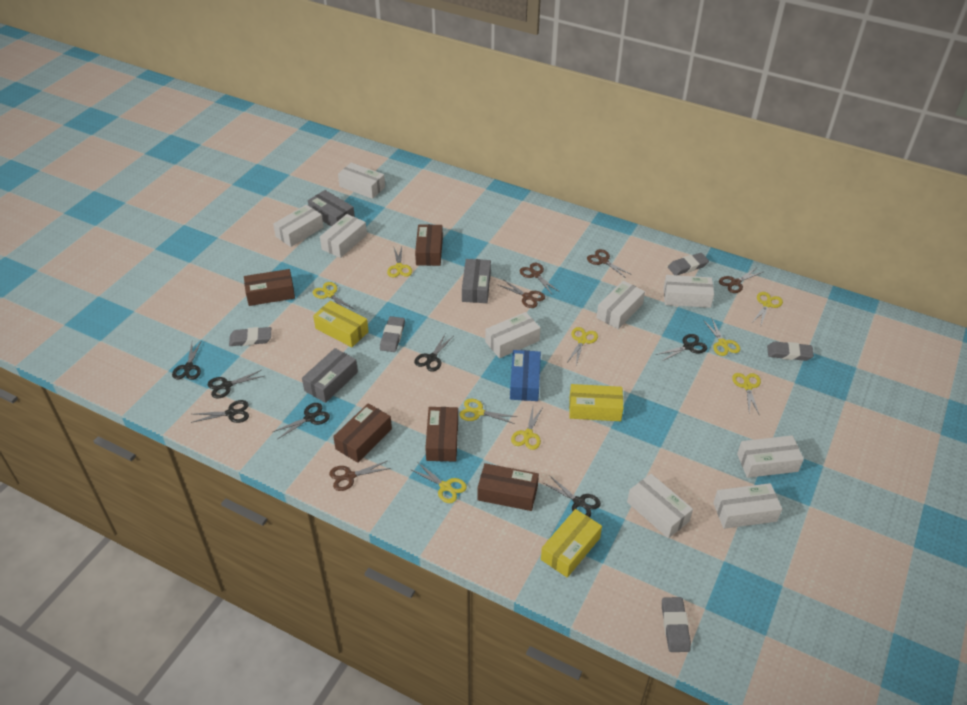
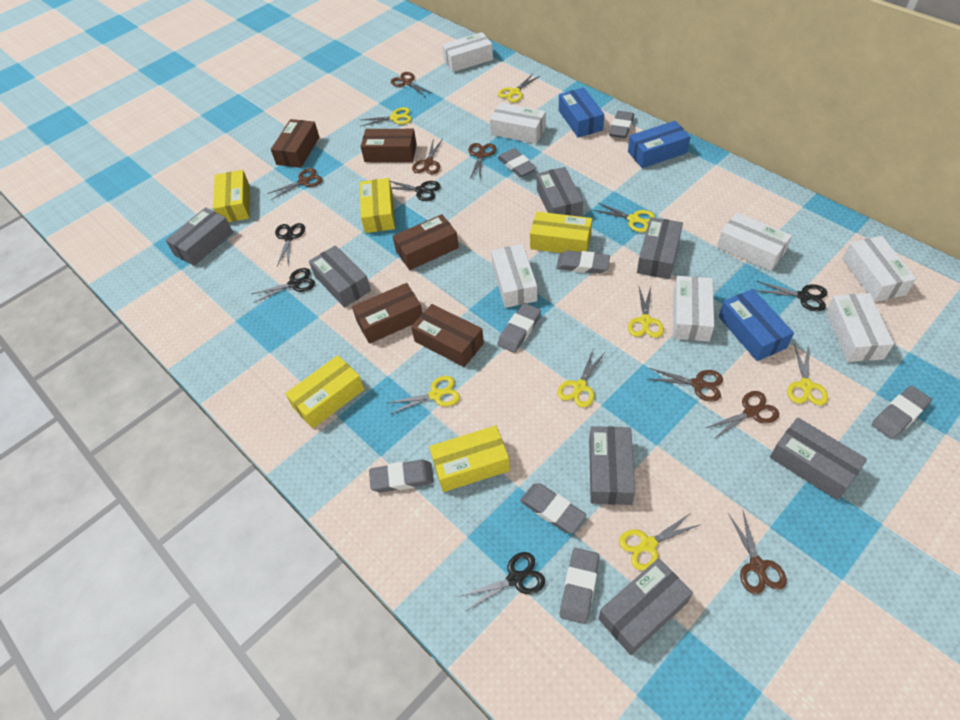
black scissors: 7 -> 5
blue box: 1 -> 3
brown scissors: 5 -> 7
grey box: 3 -> 7
grey eraser: 5 -> 8
white box: 9 -> 7
yellow box: 3 -> 5
yellow scissors: 9 -> 8

